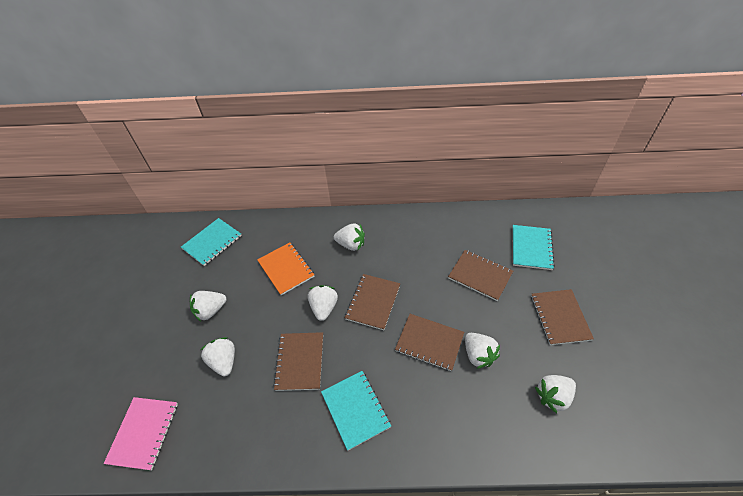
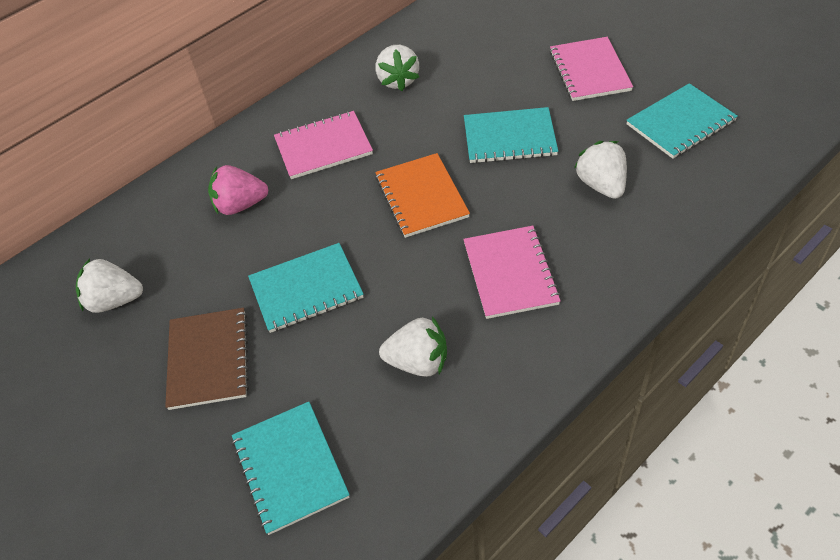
brown notebook: 5 -> 1
pink notebook: 1 -> 3
pink strawberry: 0 -> 1
turquoise notebook: 3 -> 4
white strawberry: 6 -> 4

